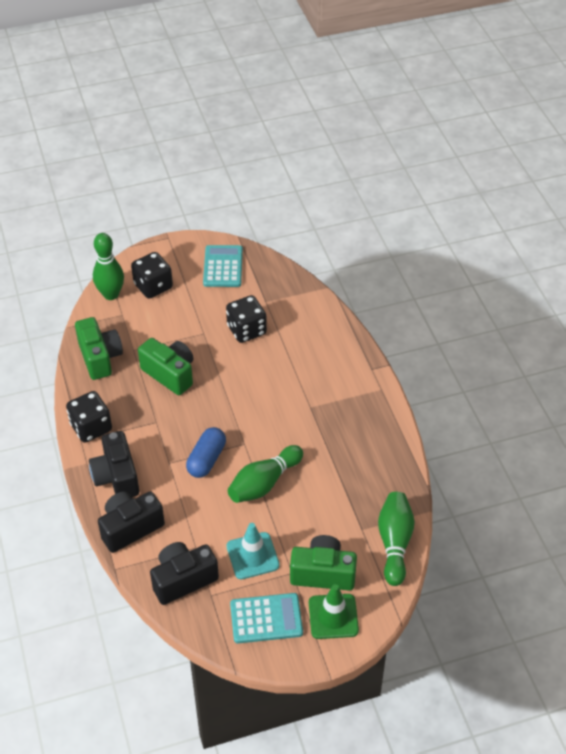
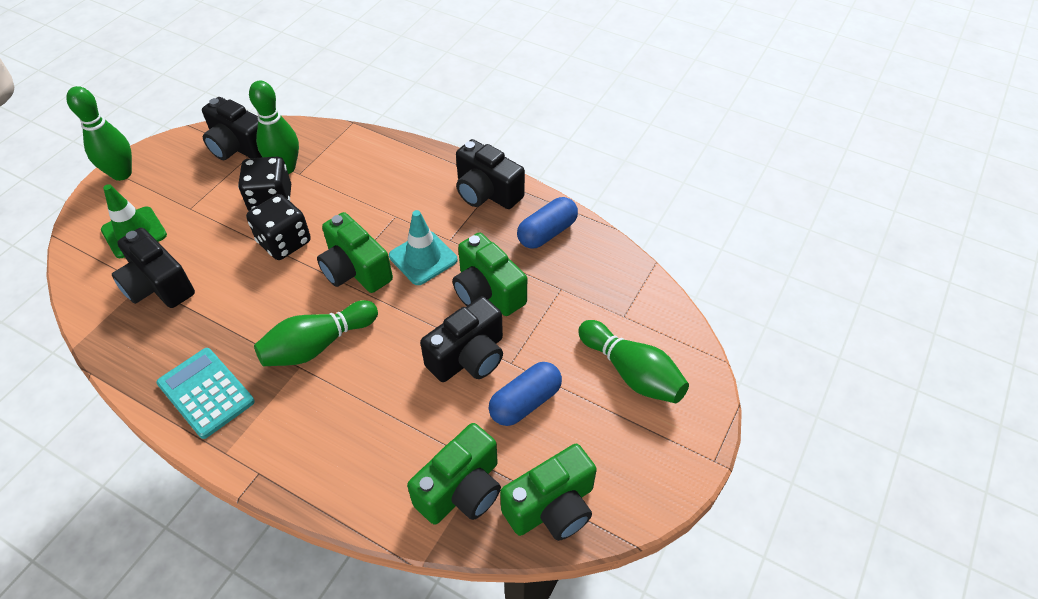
black camera: 3 -> 4
black dice: 3 -> 2
blue capsule: 1 -> 2
green bowling pin: 3 -> 4
green camera: 3 -> 4
turquoise calculator: 2 -> 1

